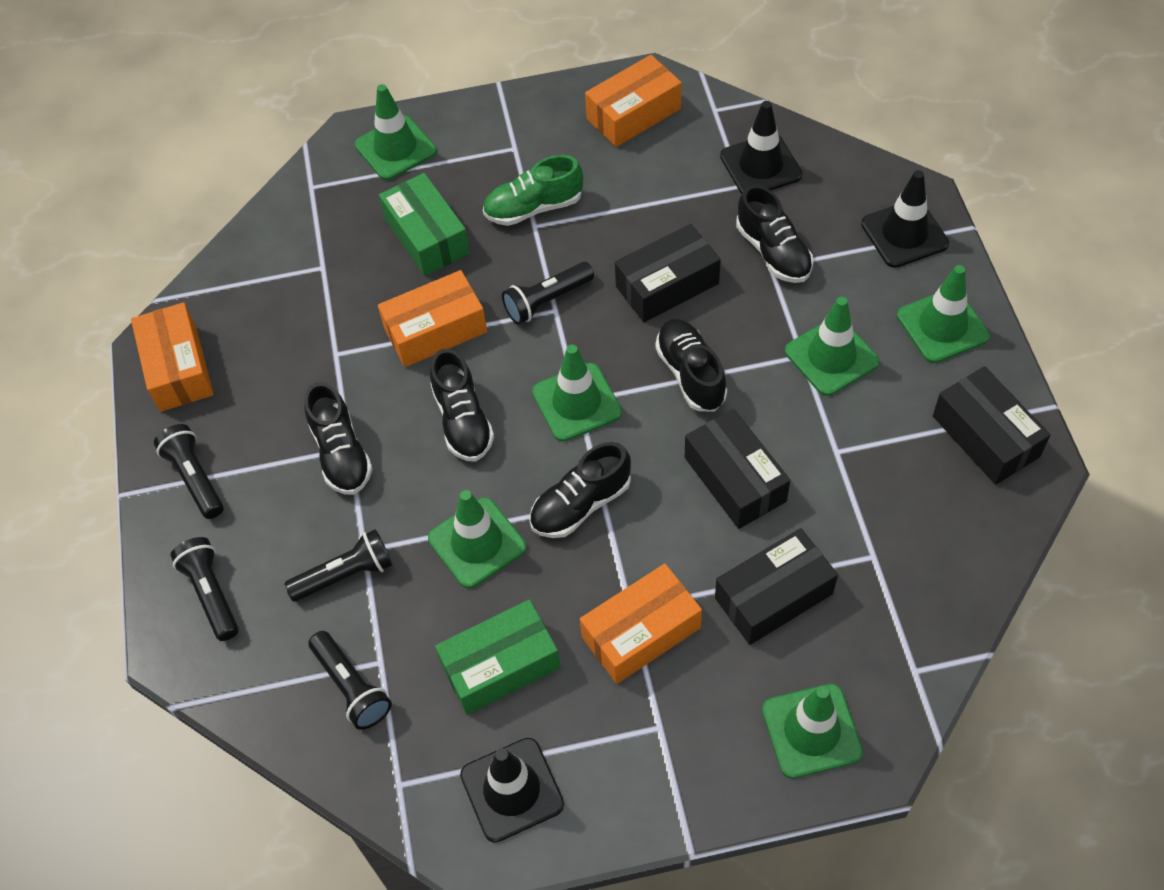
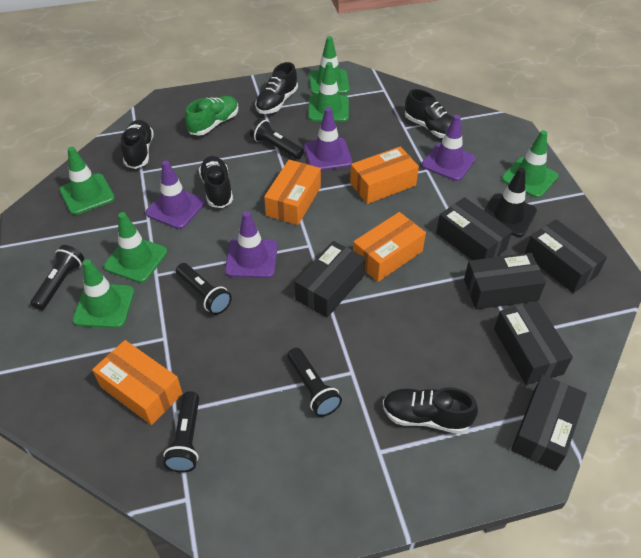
black box: 4 -> 6
black traffic cone: 3 -> 1
green box: 2 -> 0
purple traffic cone: 0 -> 4

